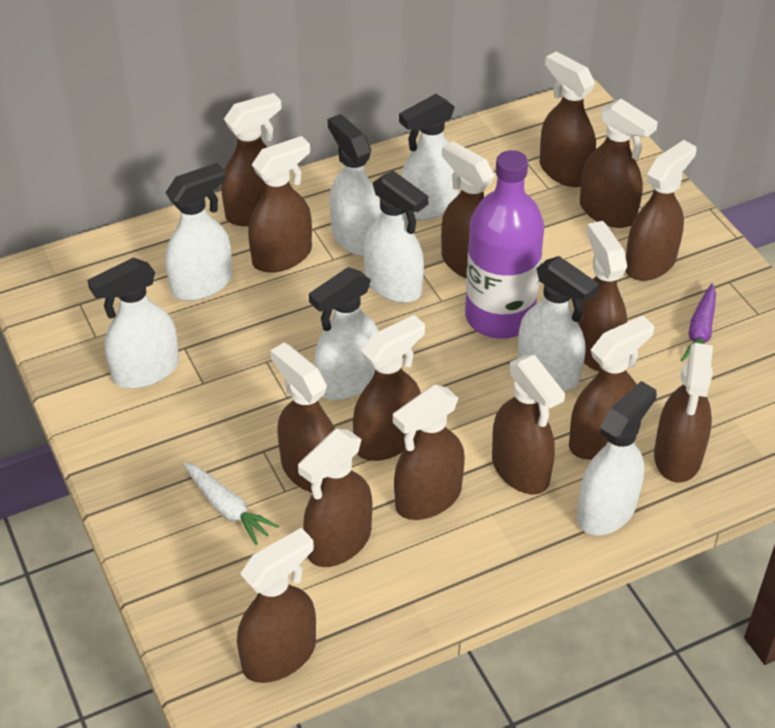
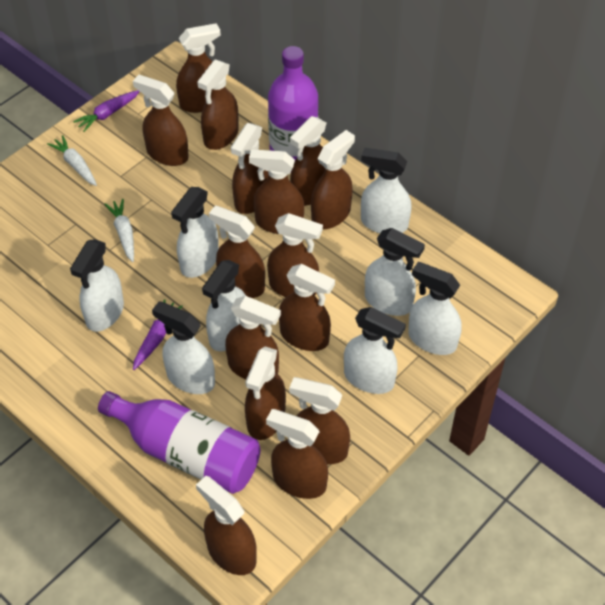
purple bottle: 1 -> 2
purple carrot: 1 -> 2
white carrot: 1 -> 2

